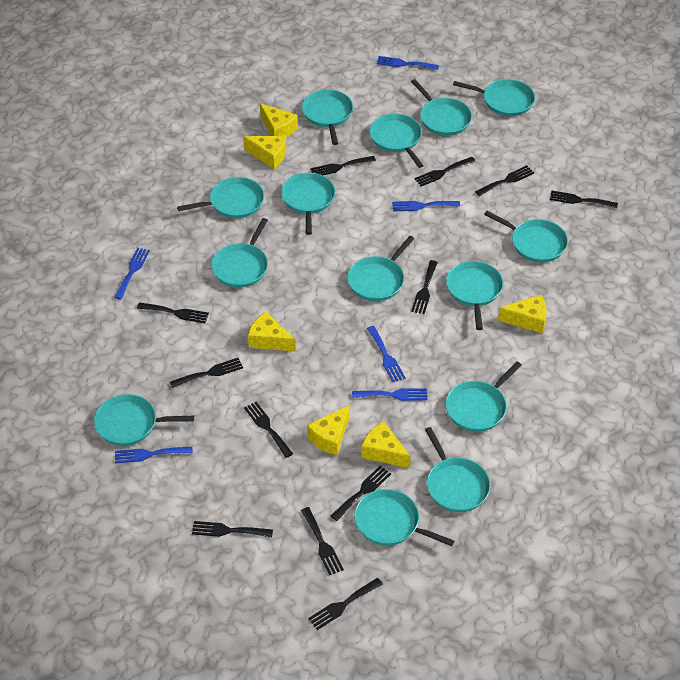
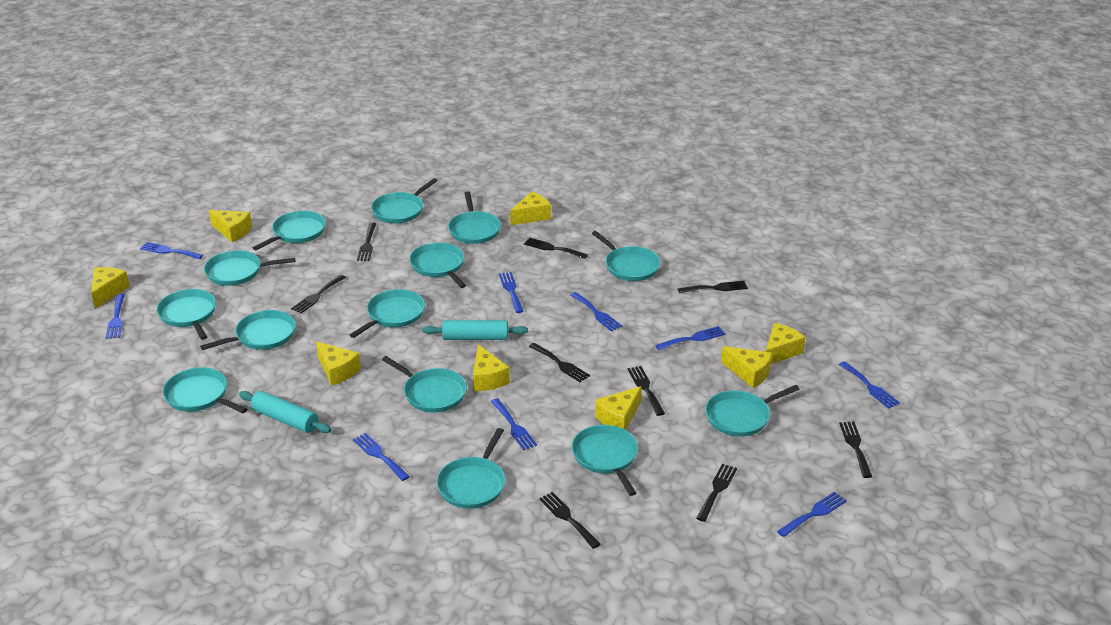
black fork: 12 -> 9
blue fork: 6 -> 9
turquoise rolling pin: 0 -> 2
yellow cheese: 6 -> 8

